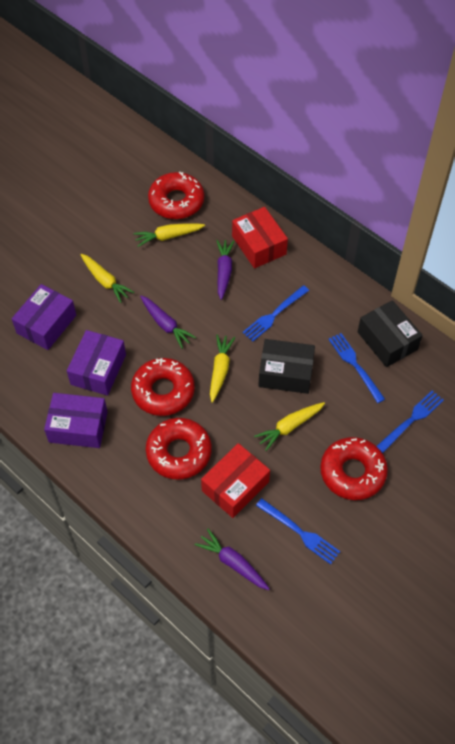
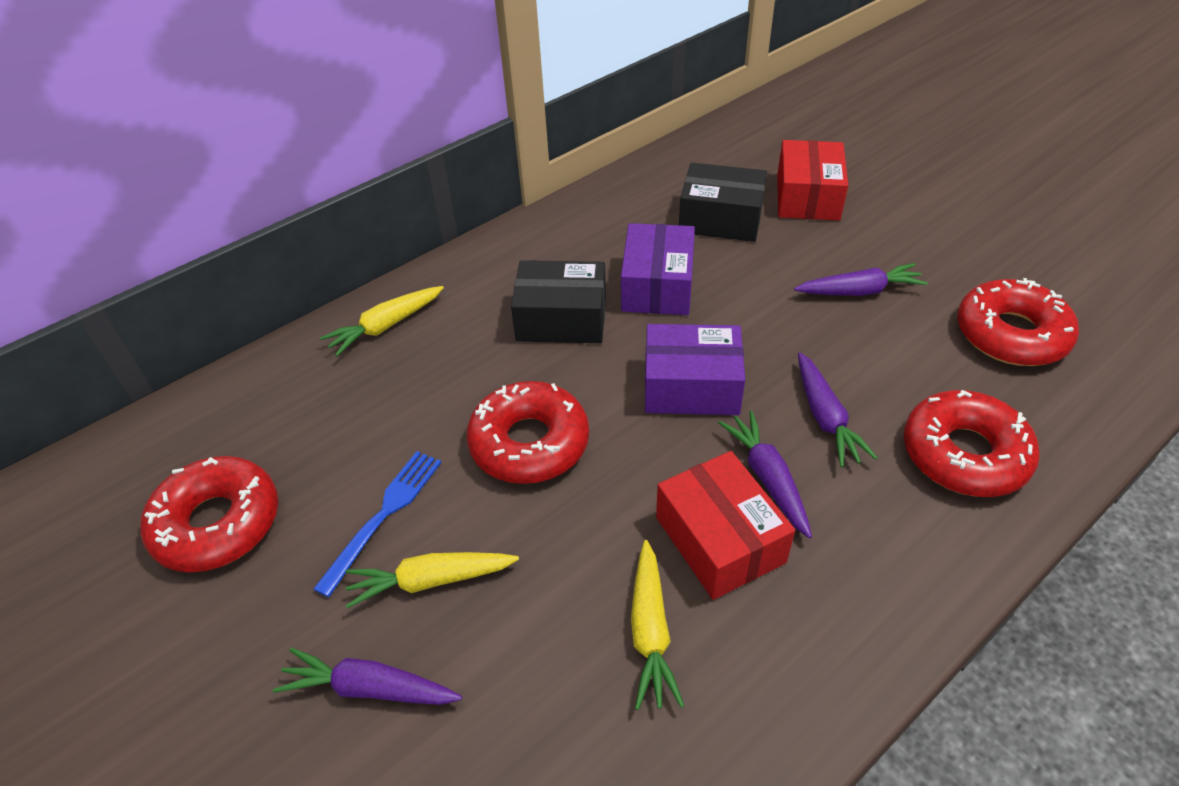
blue fork: 4 -> 1
purple box: 3 -> 2
purple carrot: 3 -> 4
yellow carrot: 4 -> 3

